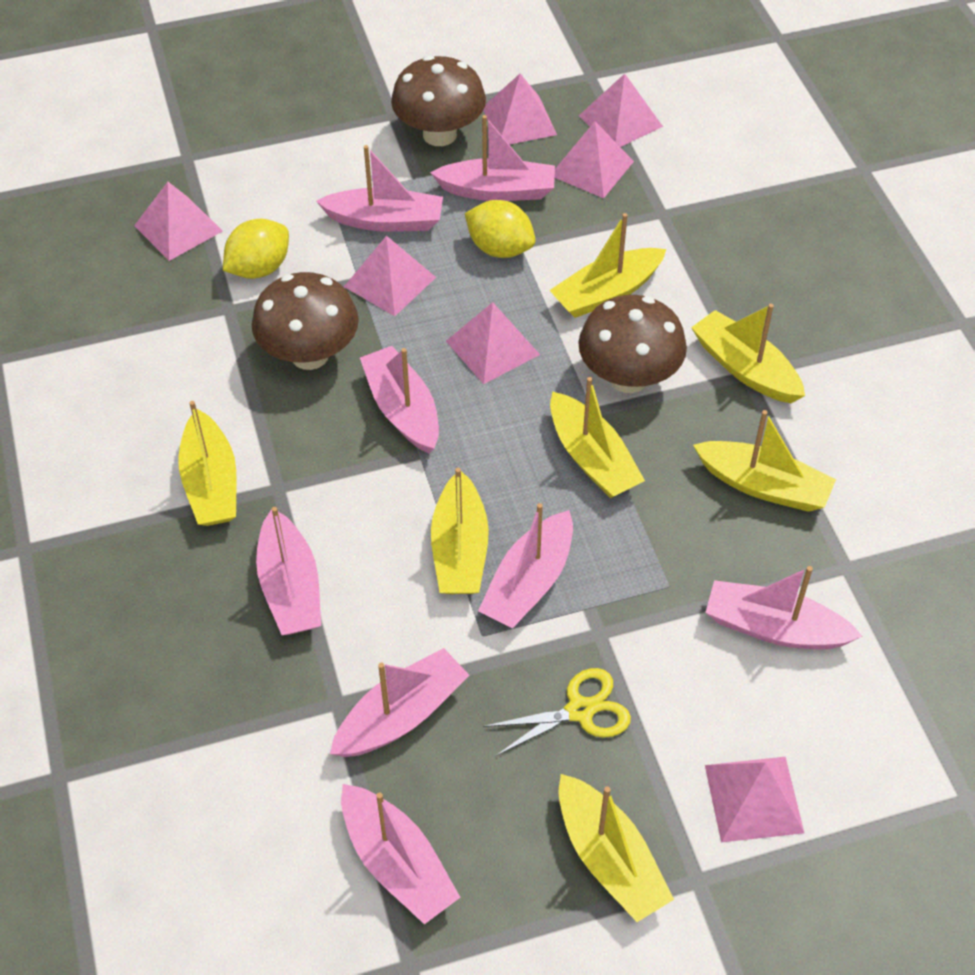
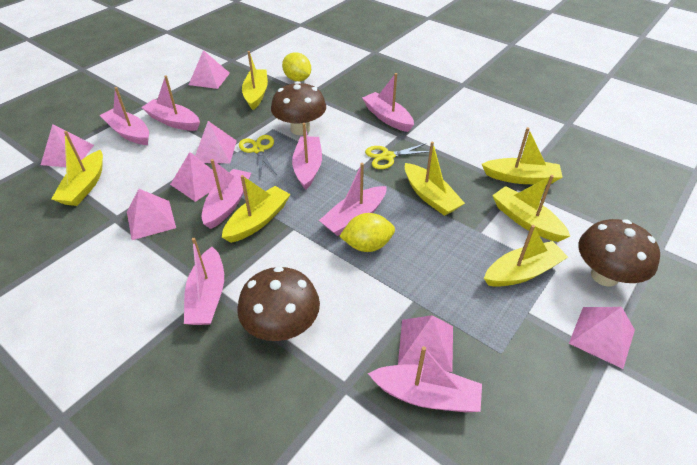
yellow scissors: 1 -> 2

